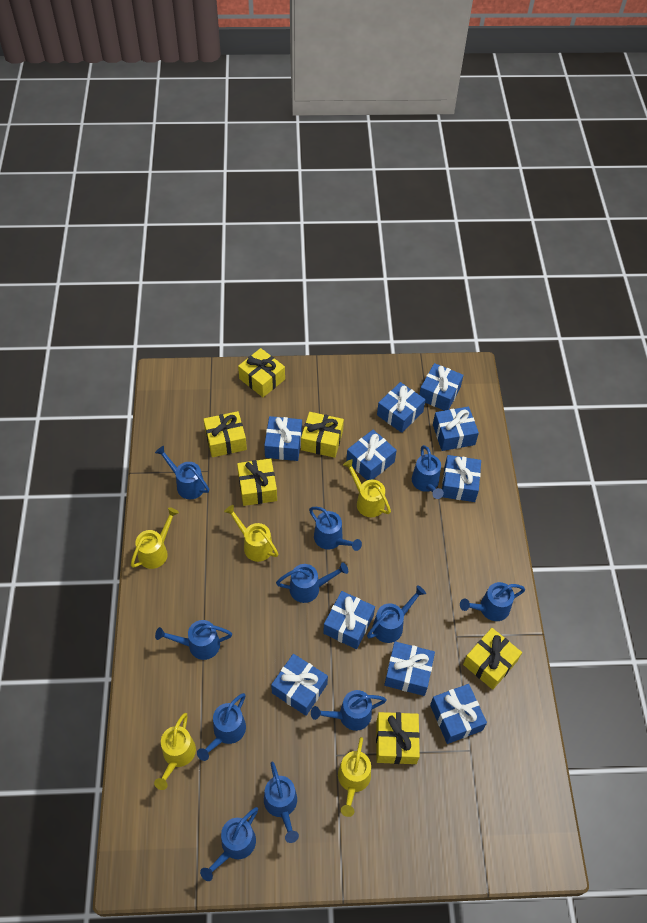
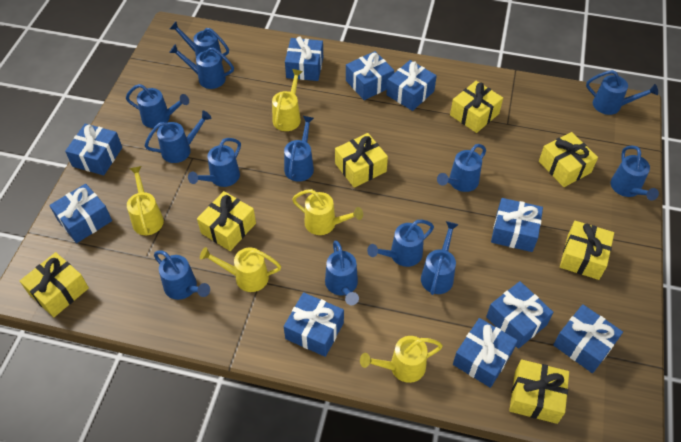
blue watering can: 11 -> 13
yellow gift: 6 -> 7

